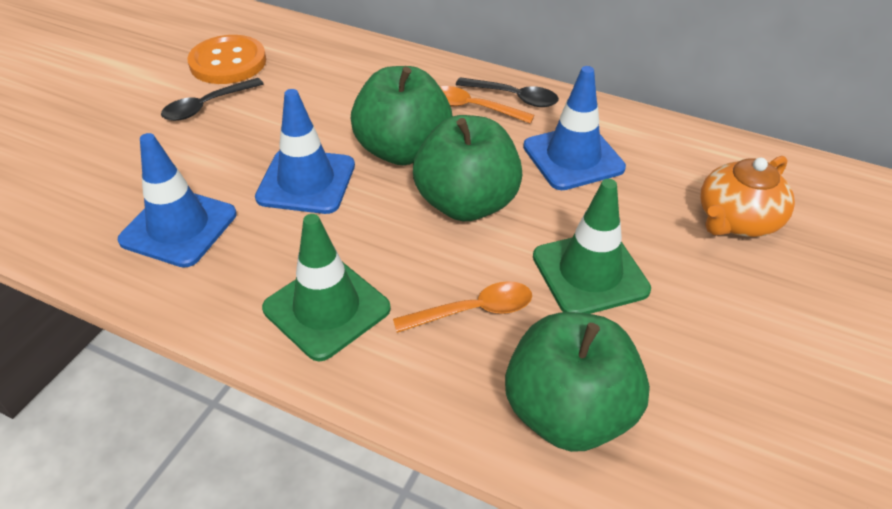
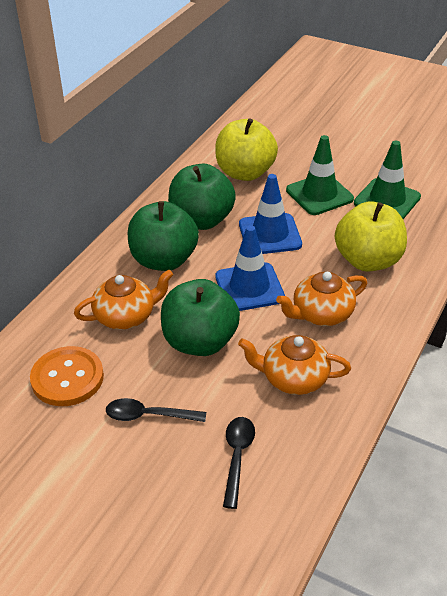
blue traffic cone: 3 -> 2
orange spoon: 2 -> 0
orange teapot: 1 -> 3
yellow apple: 0 -> 2

